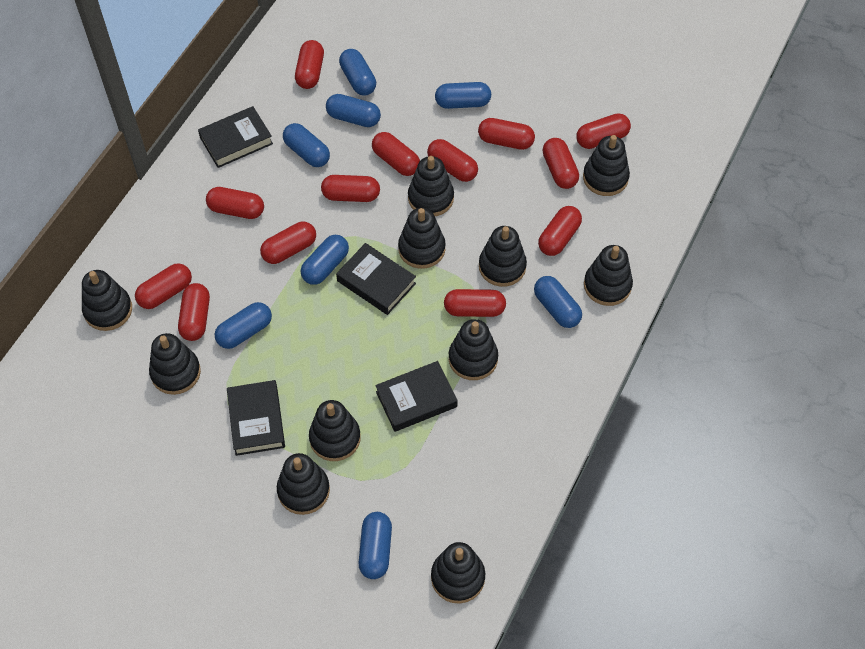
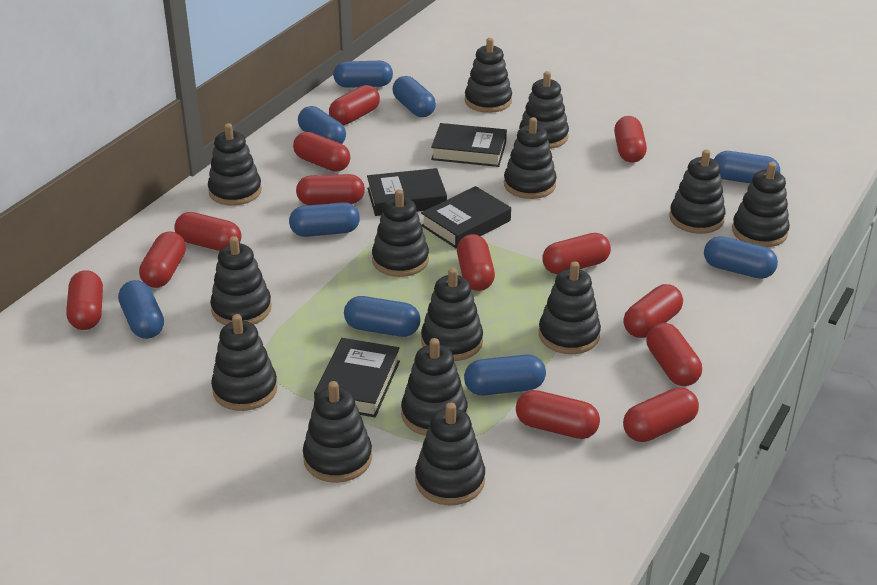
black stacking toy: 11 -> 14
blue capsule: 8 -> 9

